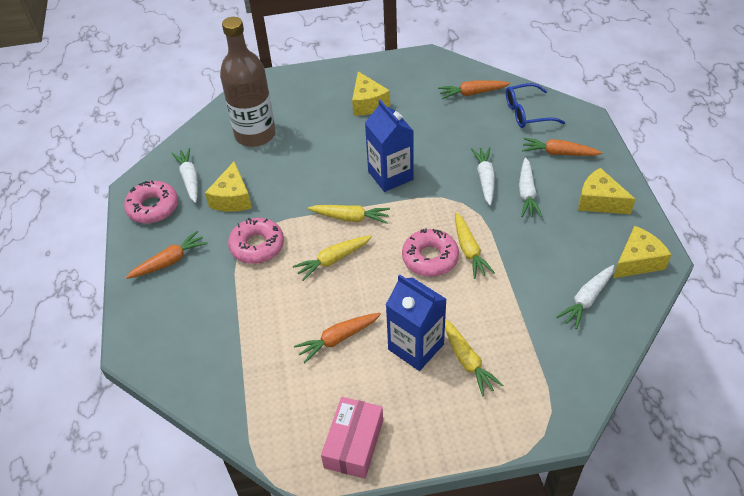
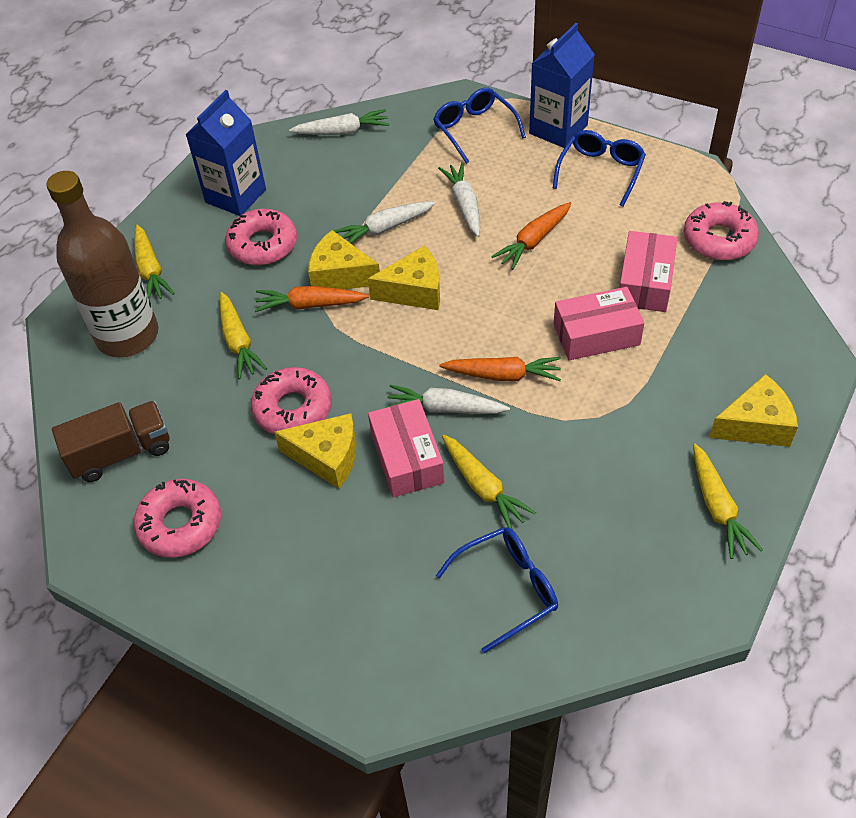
blue glasses: 1 -> 3
brown truck: 0 -> 1
orange carrot: 4 -> 3
pink box: 1 -> 3
pink donut: 3 -> 4

